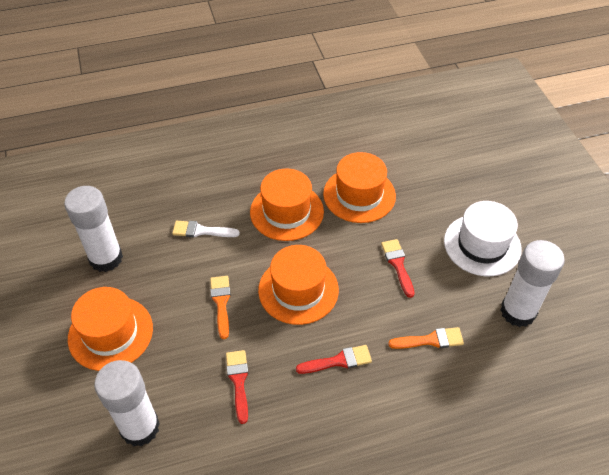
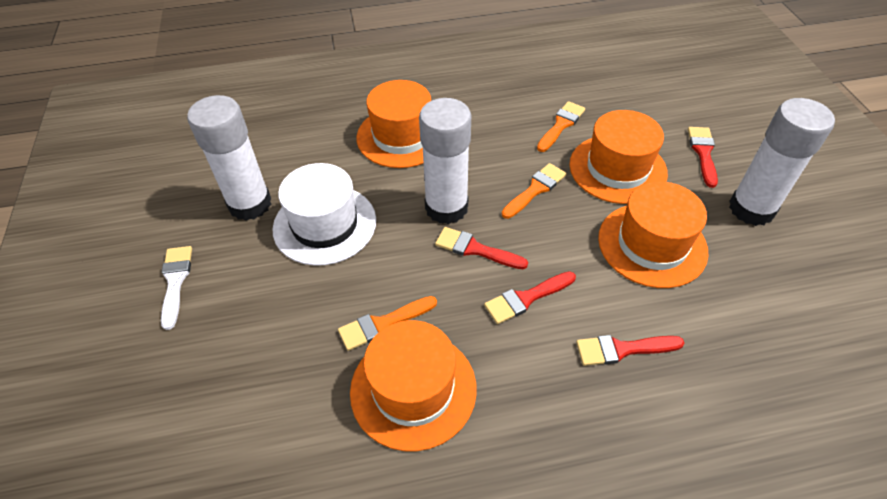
orange brush: 2 -> 3
red brush: 3 -> 4

